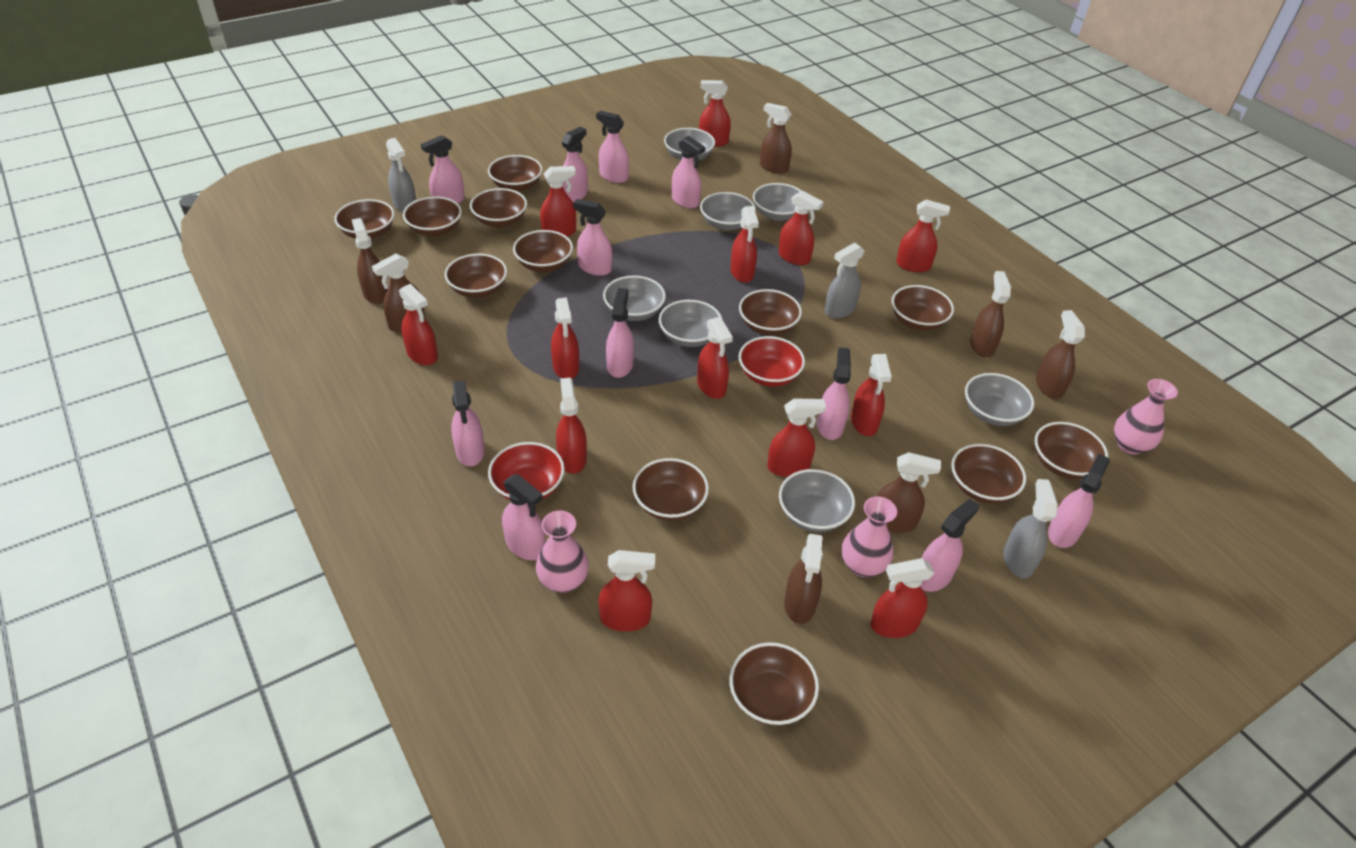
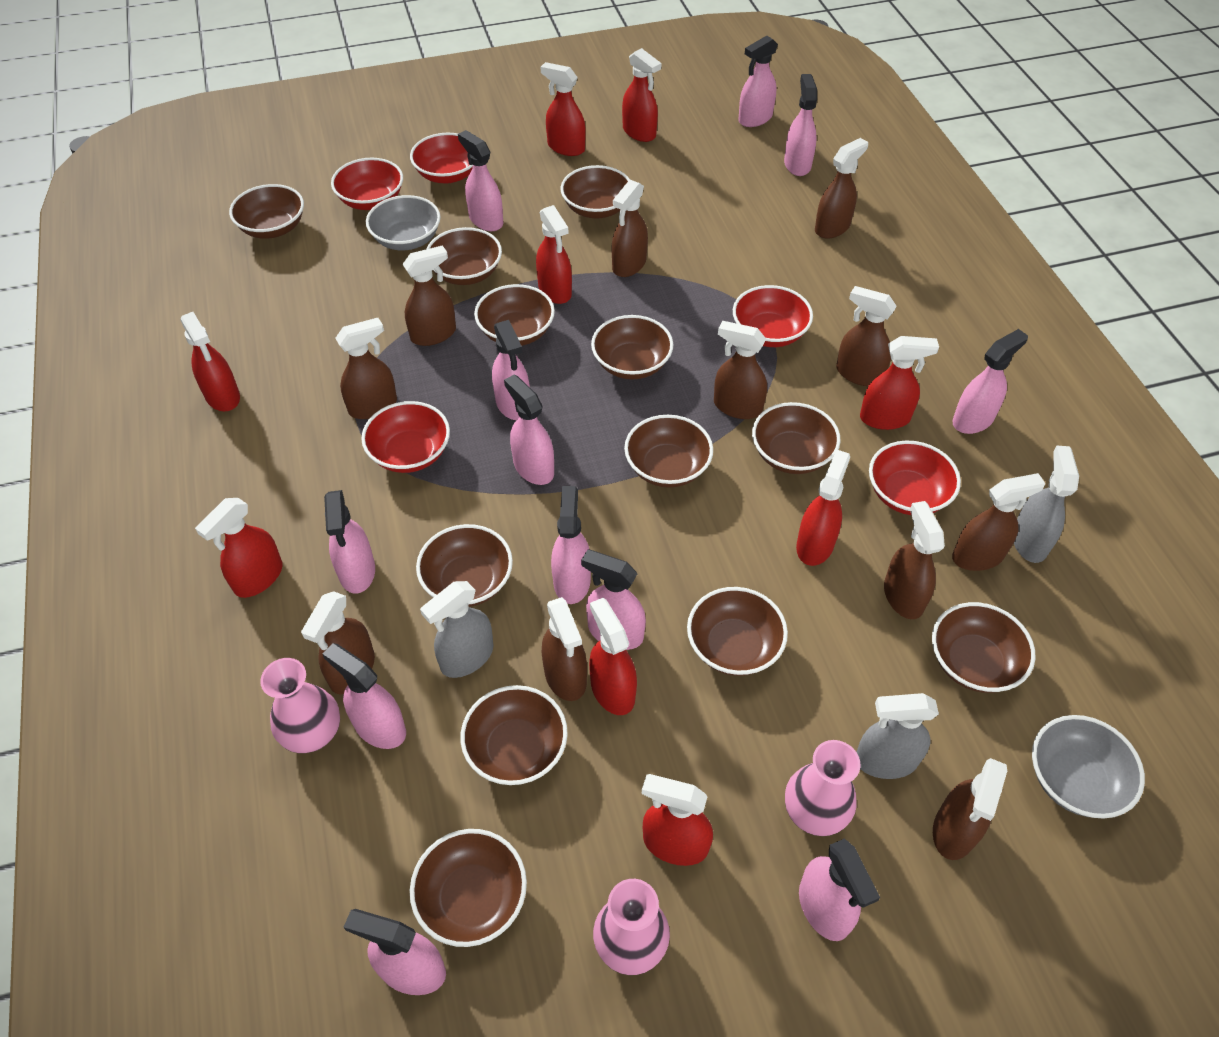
brown spray bottle: 7 -> 11
grey bowl: 7 -> 2
pink spray bottle: 11 -> 12
red bowl: 2 -> 5
red spray bottle: 13 -> 9

